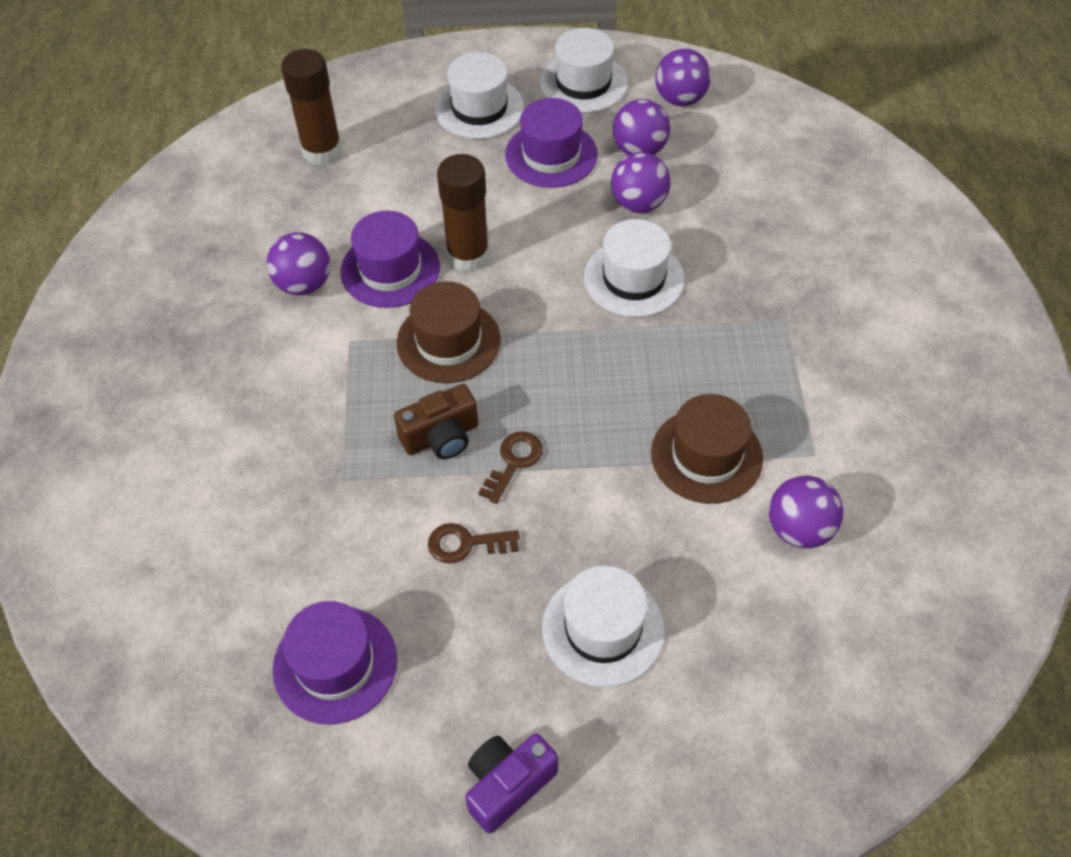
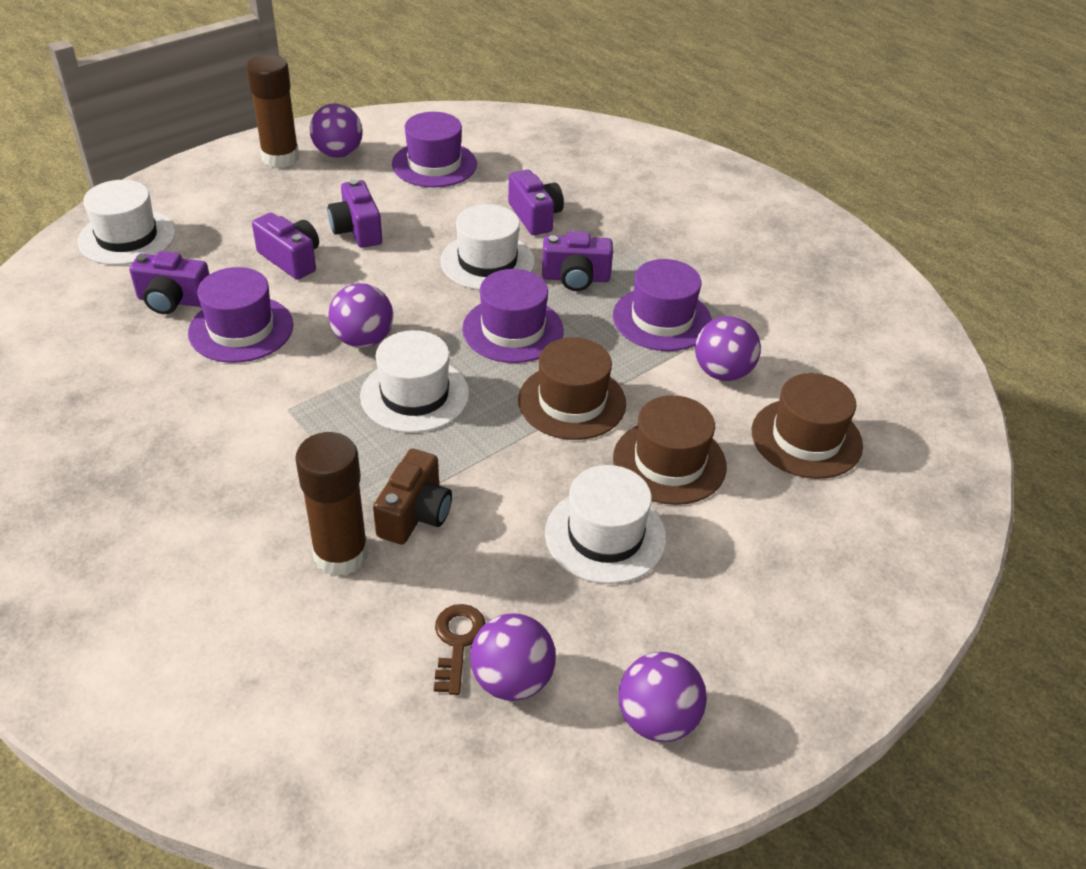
brown hat: 2 -> 3
brown key: 2 -> 1
purple camera: 1 -> 5
purple hat: 3 -> 4

